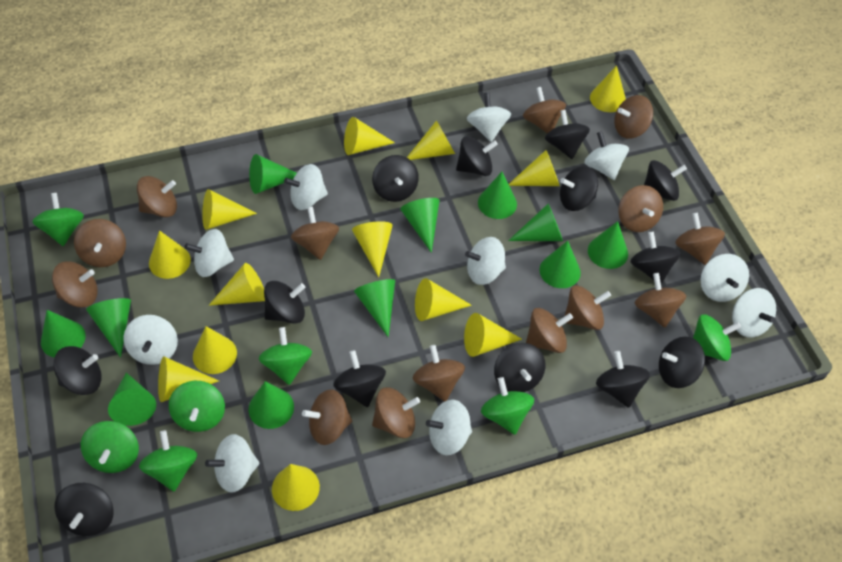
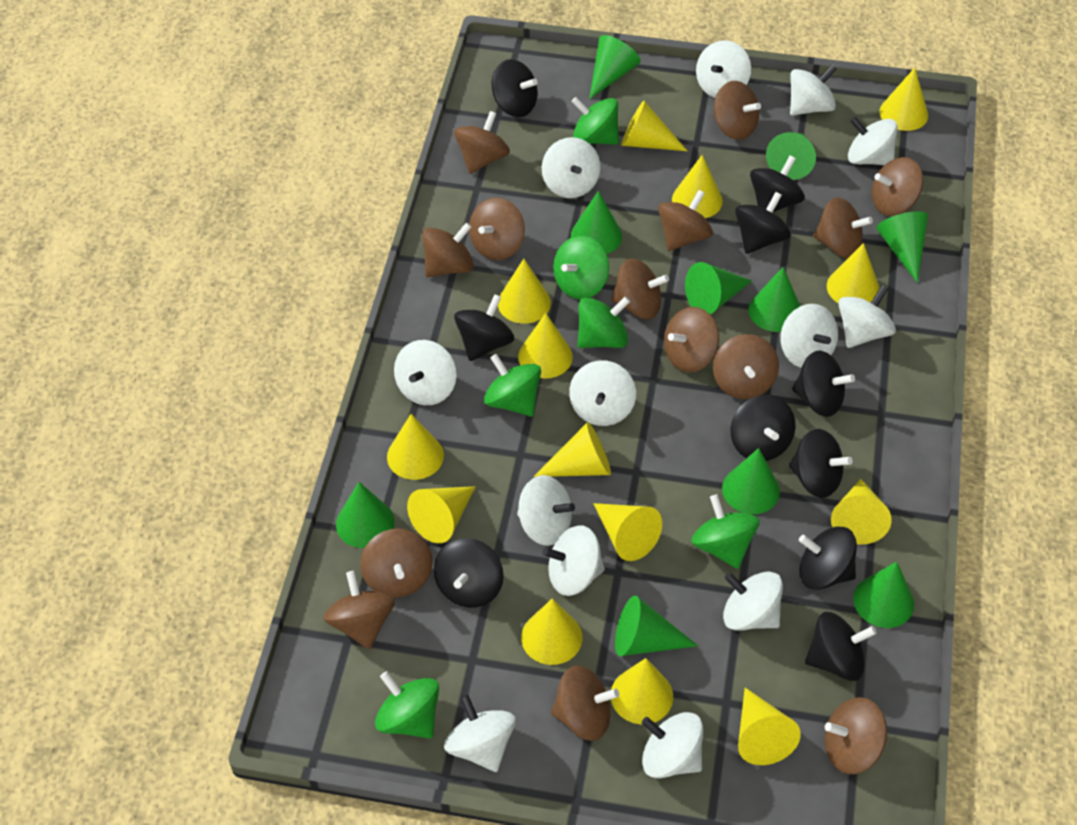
black spinning top: 13 -> 10
green cone: 11 -> 10
green spinning top: 7 -> 6
white spinning top: 10 -> 13
yellow cone: 13 -> 14

